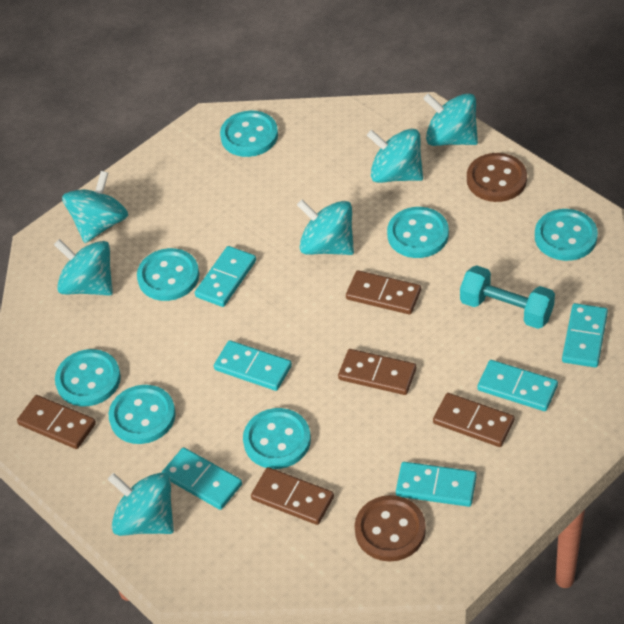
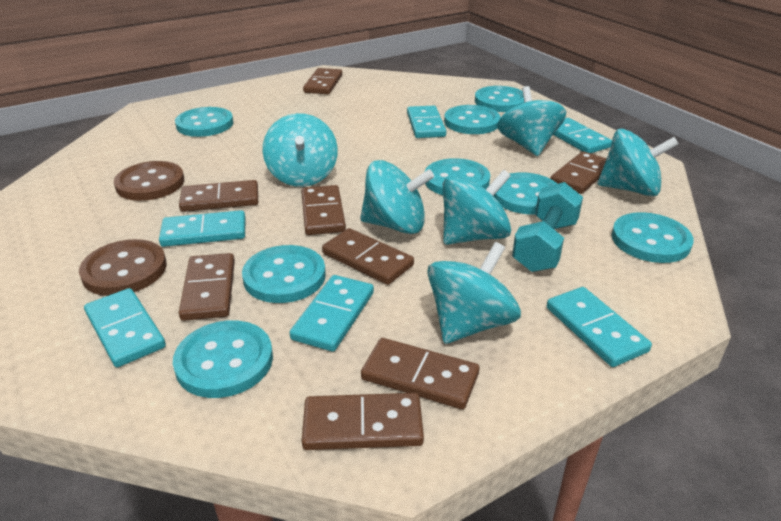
brown domino: 5 -> 8
turquoise button: 7 -> 8

